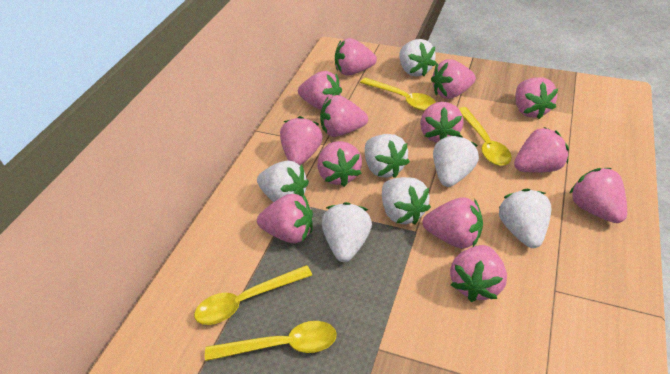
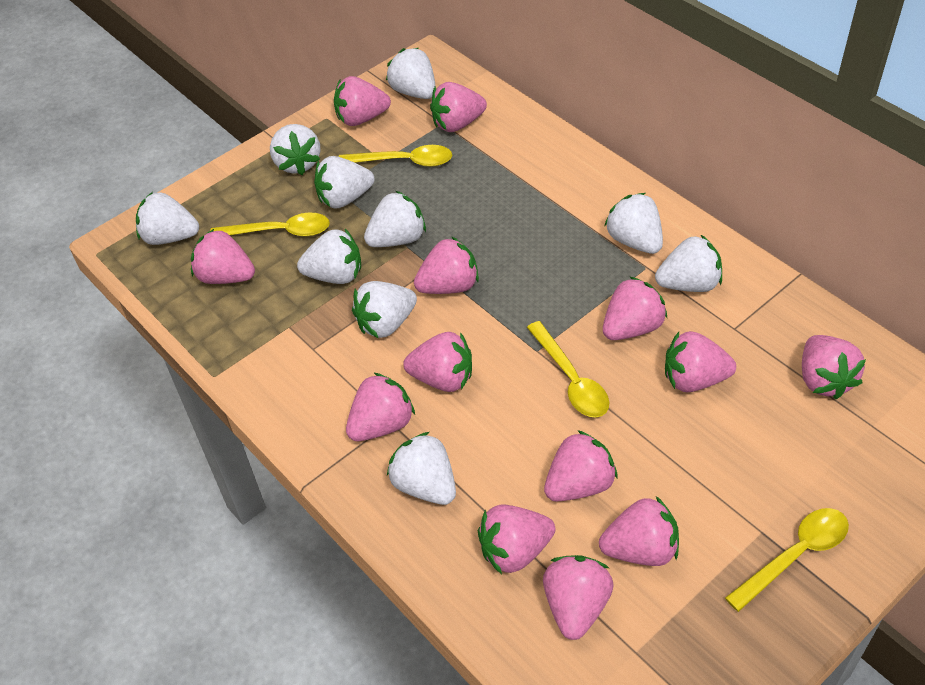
white strawberry: 7 -> 10

